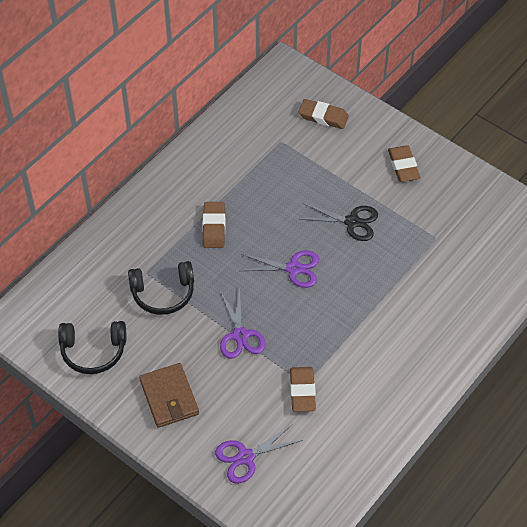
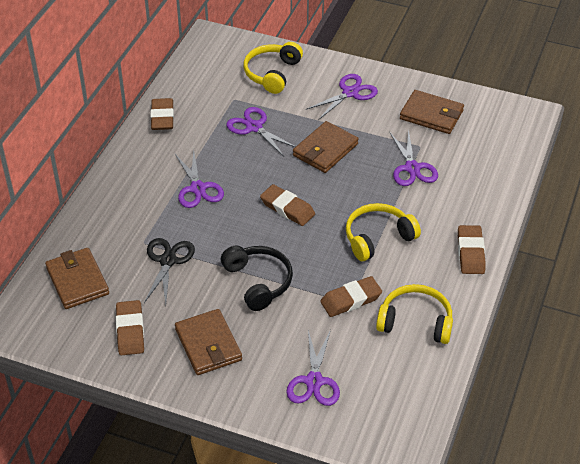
black headphones: 2 -> 1
brown eraser: 4 -> 5
brown wallet: 1 -> 4
purple scissors: 3 -> 5
yellow headphones: 0 -> 3

